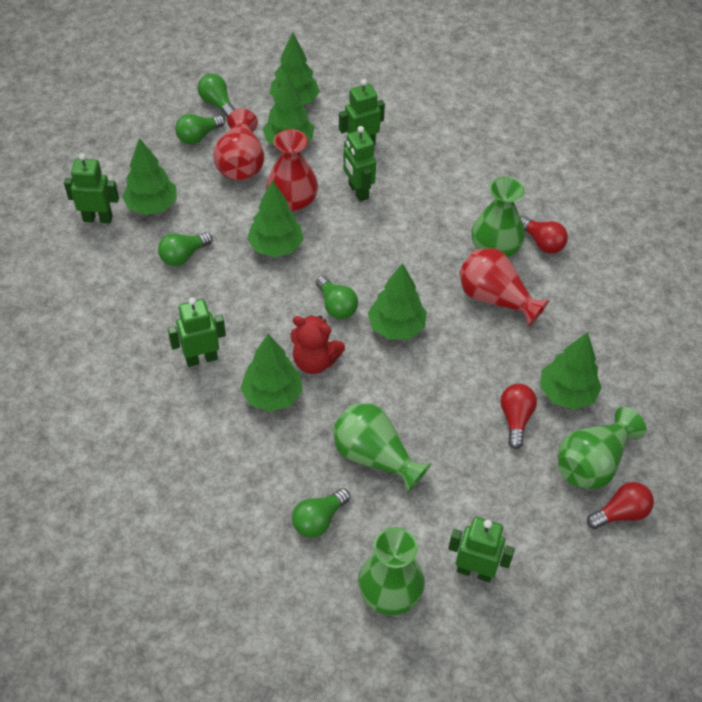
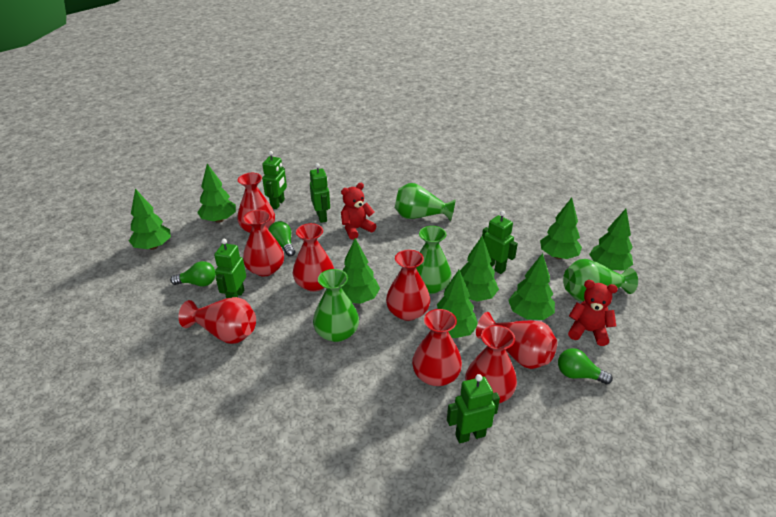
green light bulb: 5 -> 3
green tree: 7 -> 8
red light bulb: 3 -> 0
red teddy bear: 1 -> 2
red vase: 3 -> 8

